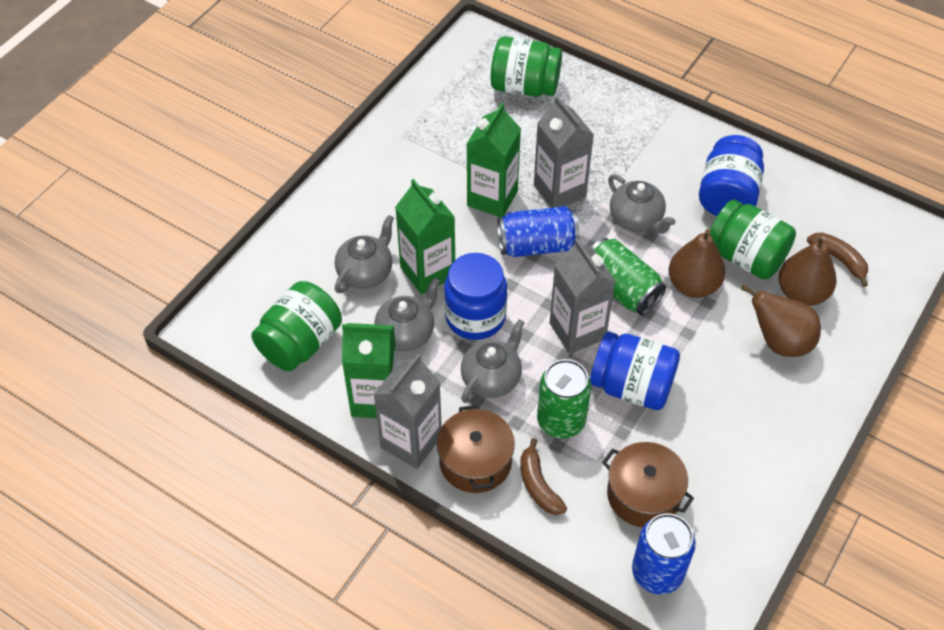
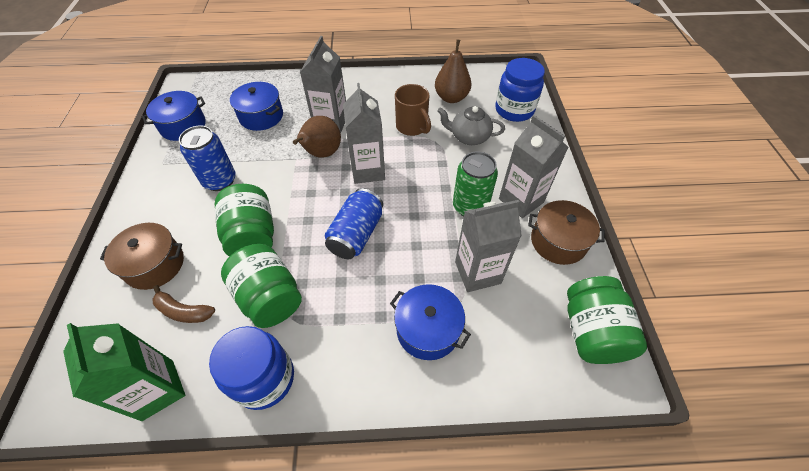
blue jar: 3 -> 2
blue pot: 0 -> 3
brown banana: 2 -> 1
brown mug: 0 -> 1
brown pear: 3 -> 2
green can: 2 -> 1
green carton: 3 -> 1
grey carton: 3 -> 4
grey teapot: 4 -> 1

